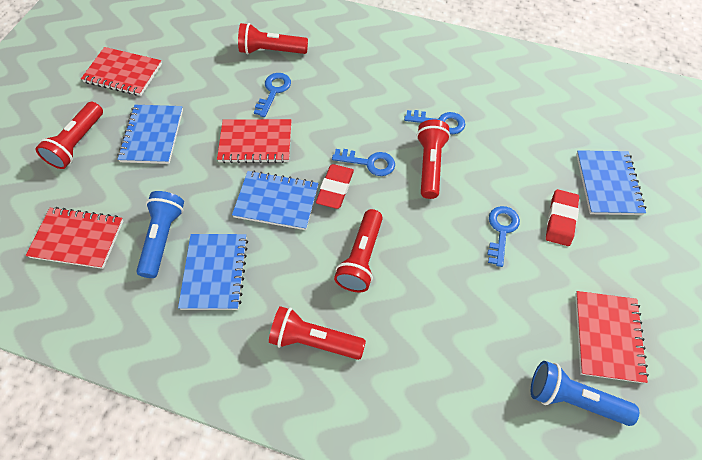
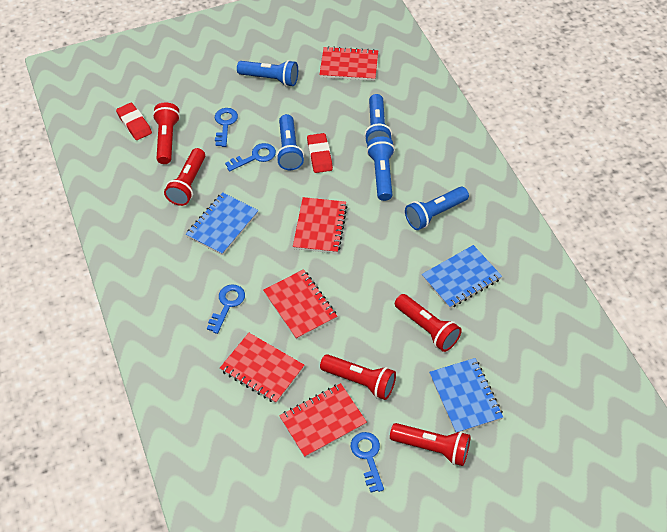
blue flashlight: 2 -> 5
blue notebook: 4 -> 3
red notebook: 4 -> 5

